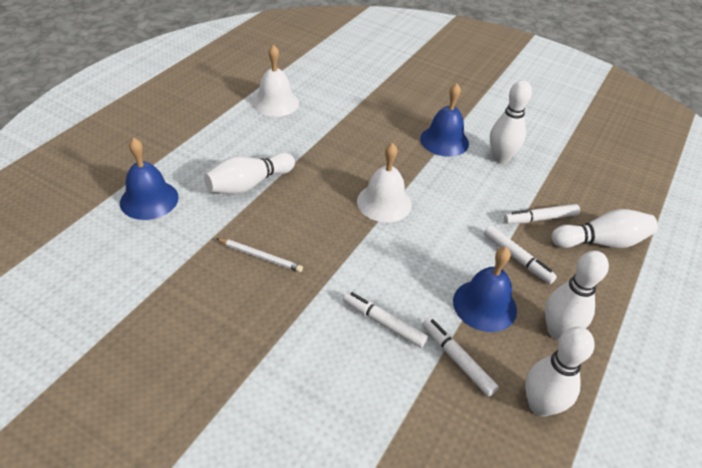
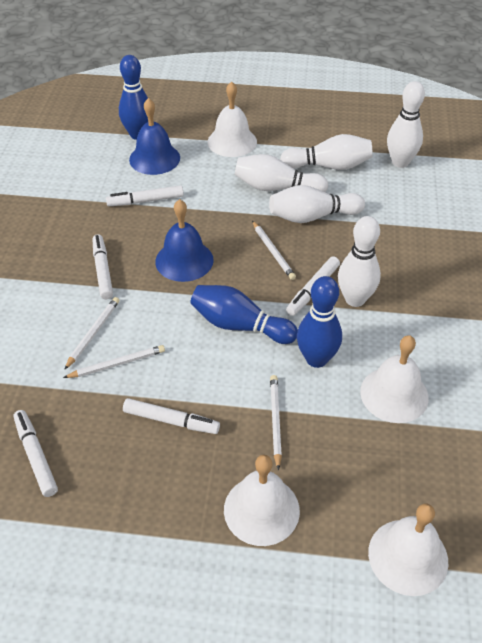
blue bell: 3 -> 2
blue bowling pin: 0 -> 3
white bell: 2 -> 4
white marker: 4 -> 5
white pencil: 1 -> 4

